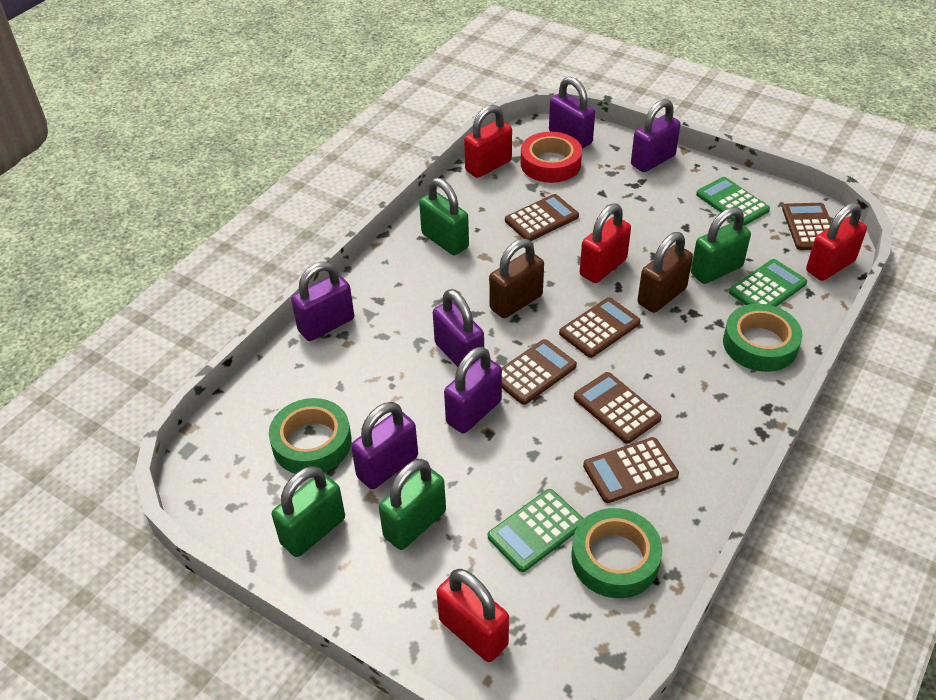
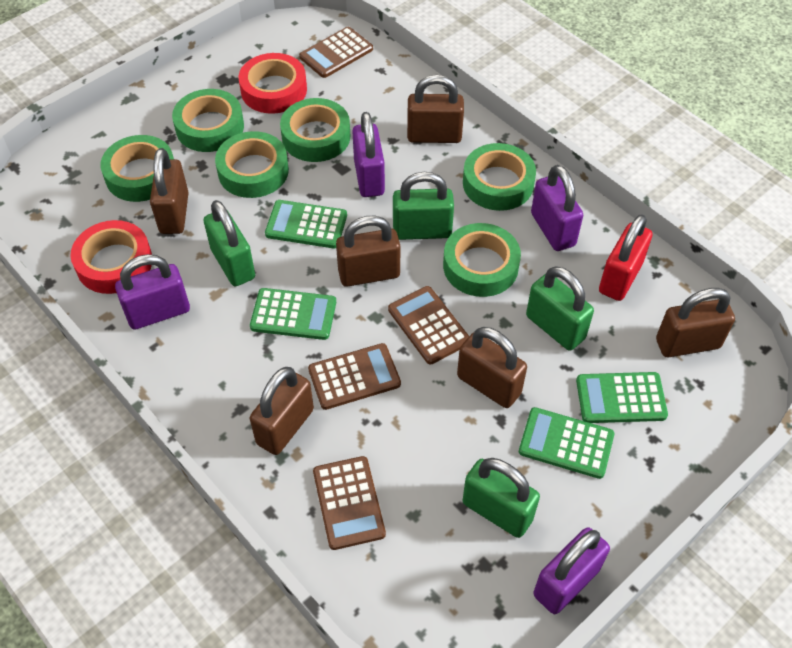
brown calculator: 6 -> 4
brown padlock: 2 -> 6
green calculator: 3 -> 4
green tape: 3 -> 6
purple padlock: 6 -> 4
red padlock: 4 -> 1
red tape: 1 -> 2

